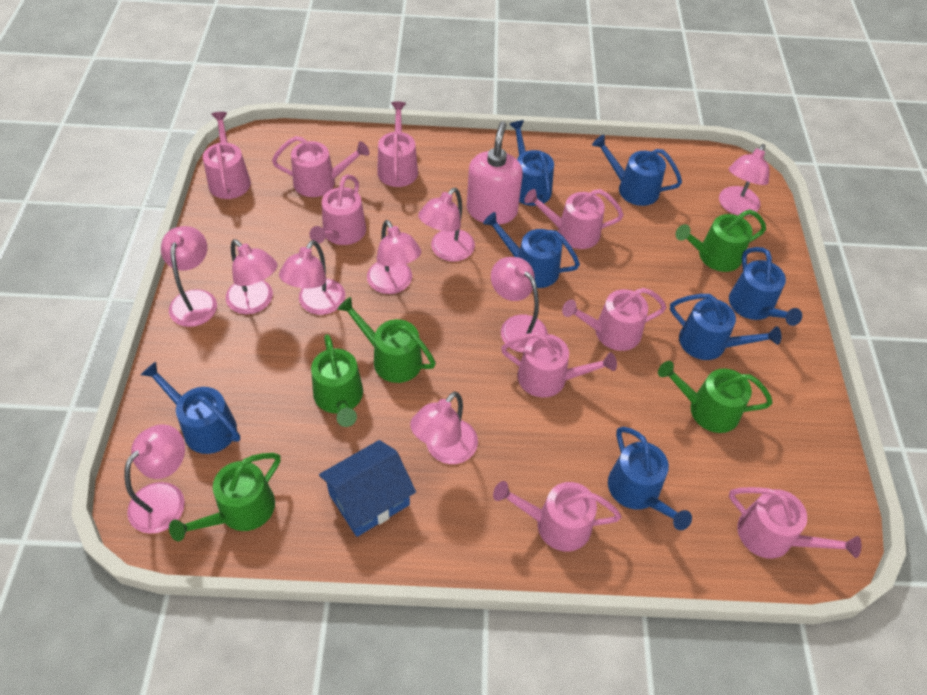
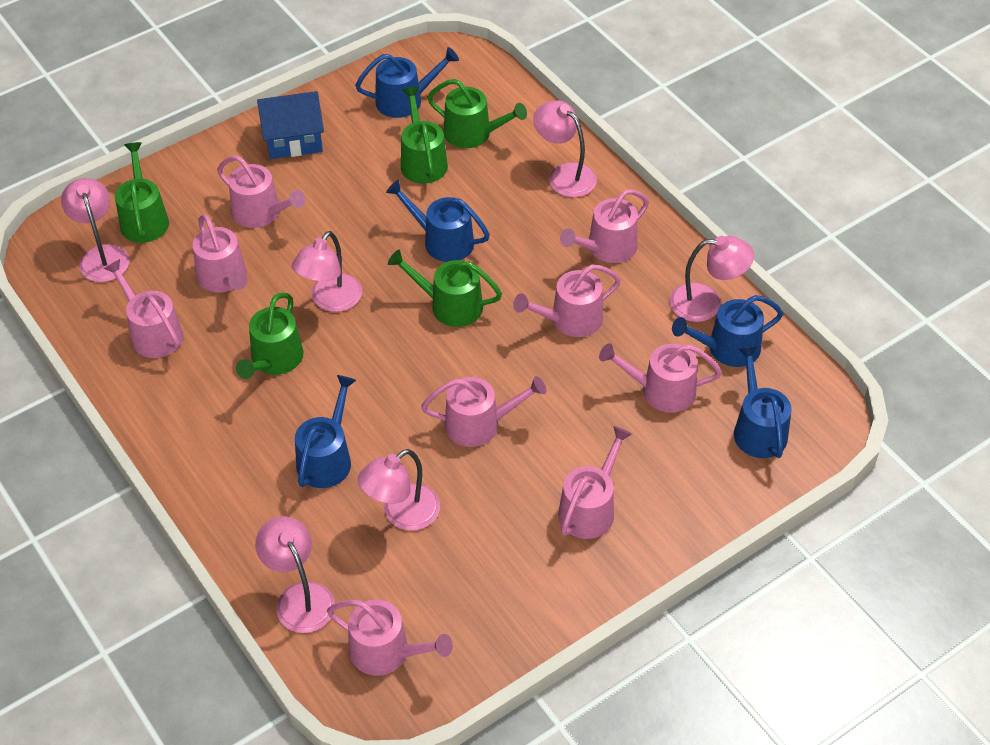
blue watering can: 7 -> 5
pink lamp: 9 -> 6
pink soap dispenser: 1 -> 0

